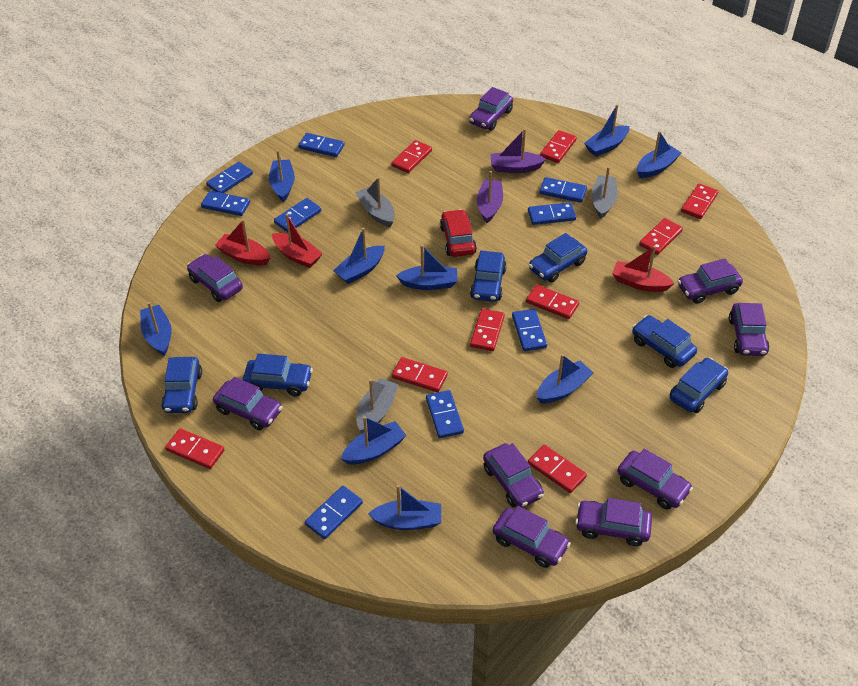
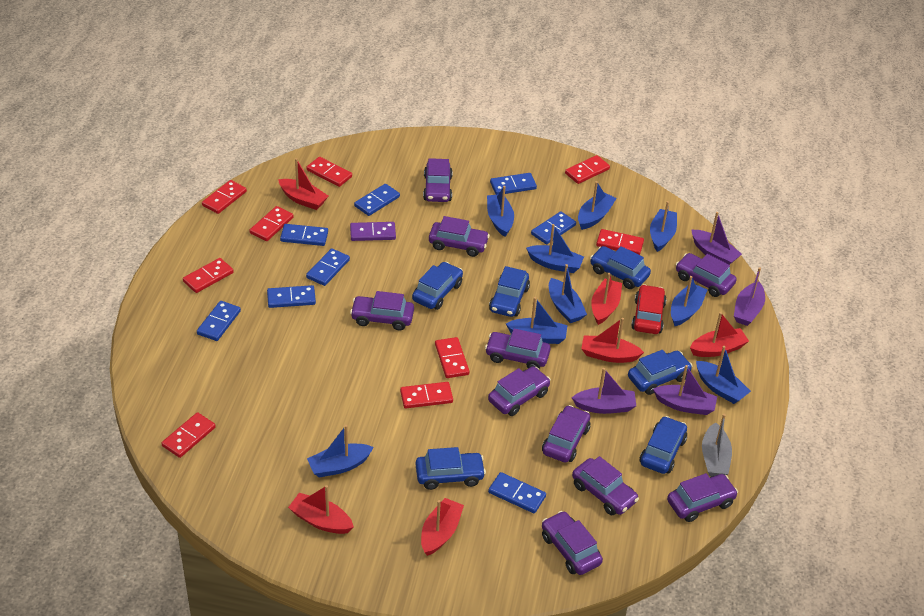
blue domino: 9 -> 8
grey boat: 3 -> 1
purple boat: 2 -> 4
purple car: 9 -> 10
purple domino: 0 -> 1
red boat: 3 -> 6

